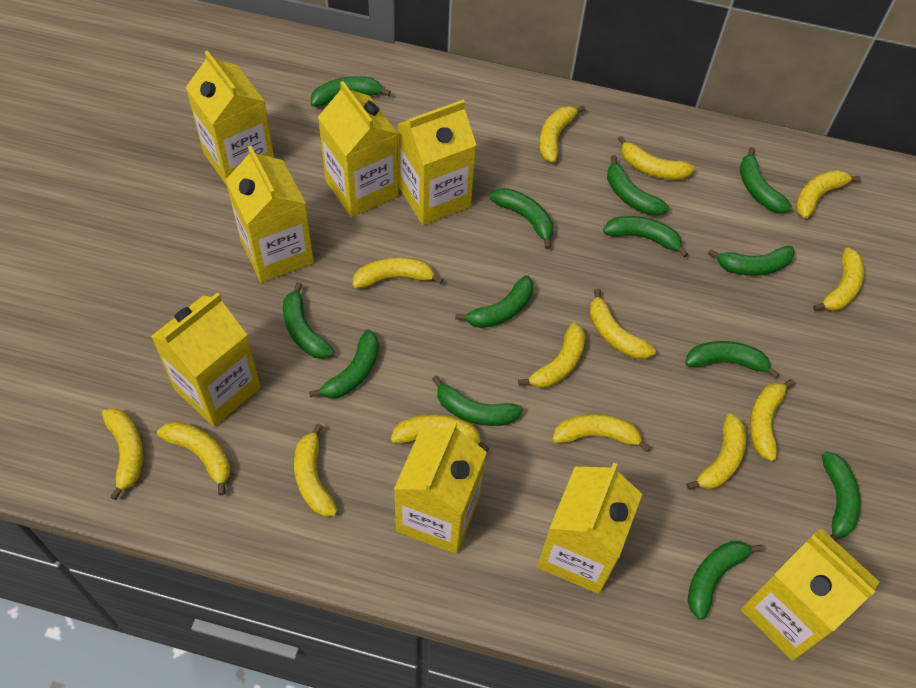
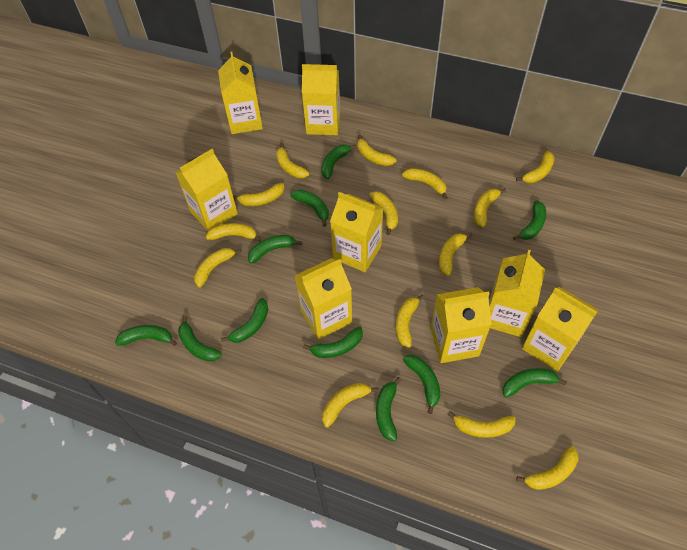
green banana: 13 -> 11

